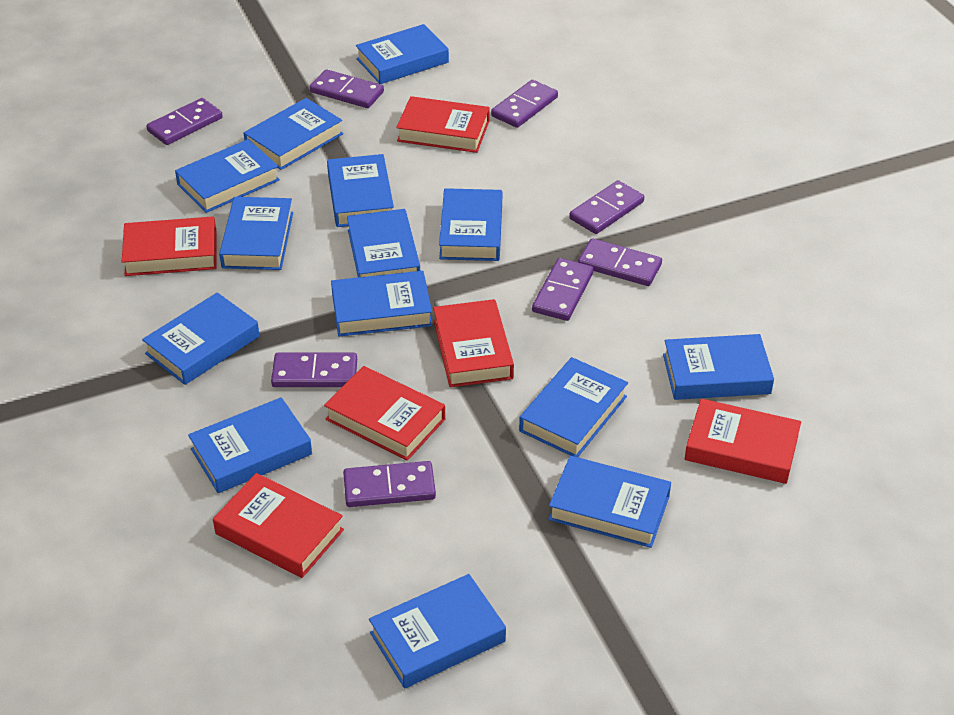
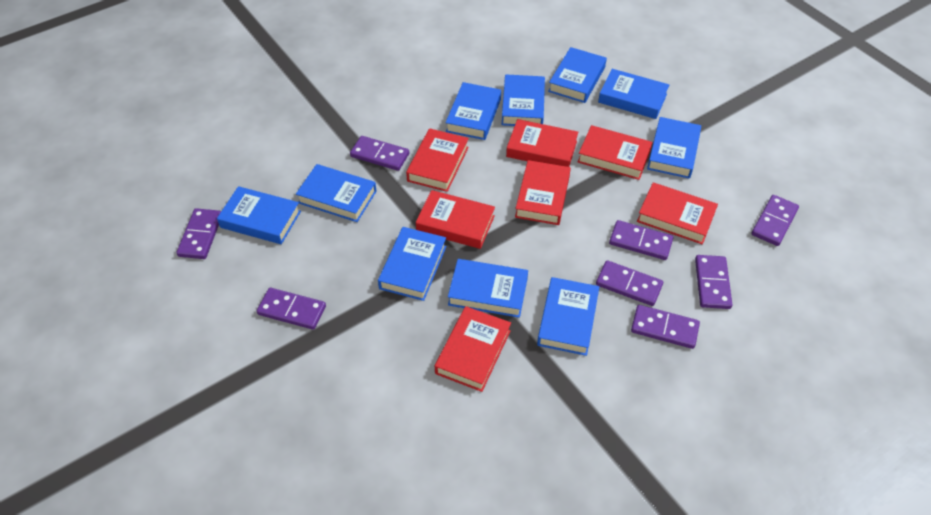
blue book: 14 -> 10
red book: 6 -> 7

